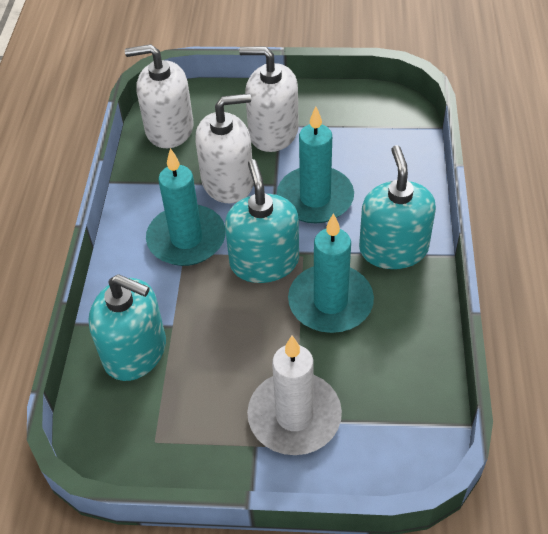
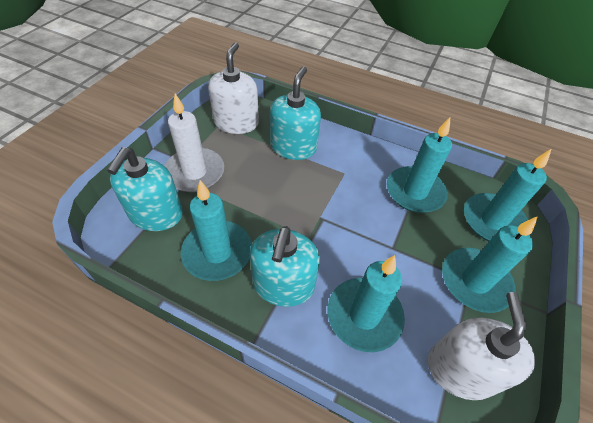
turquoise candle: 3 -> 5
white soap dispenser: 3 -> 2

